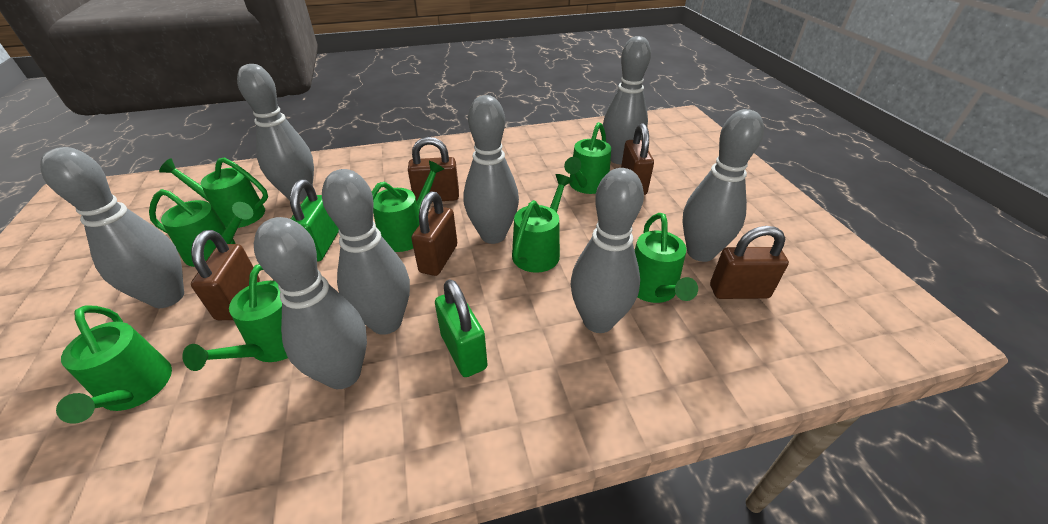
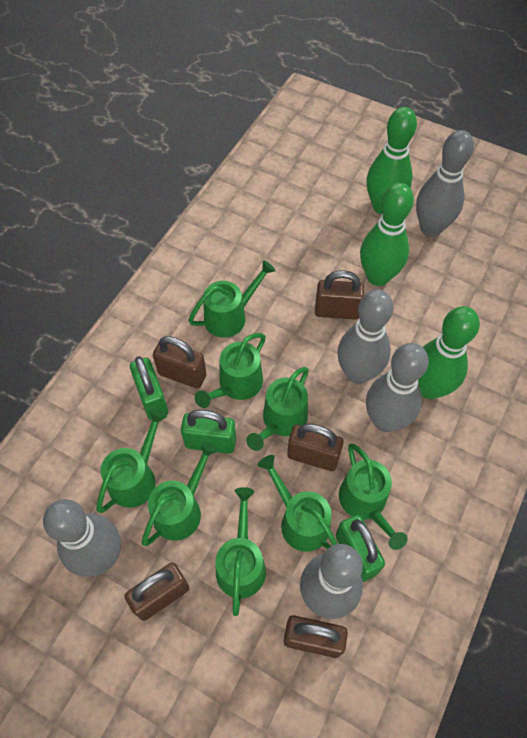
green bowling pin: 0 -> 3
green padlock: 2 -> 3
grey bowling pin: 8 -> 5

